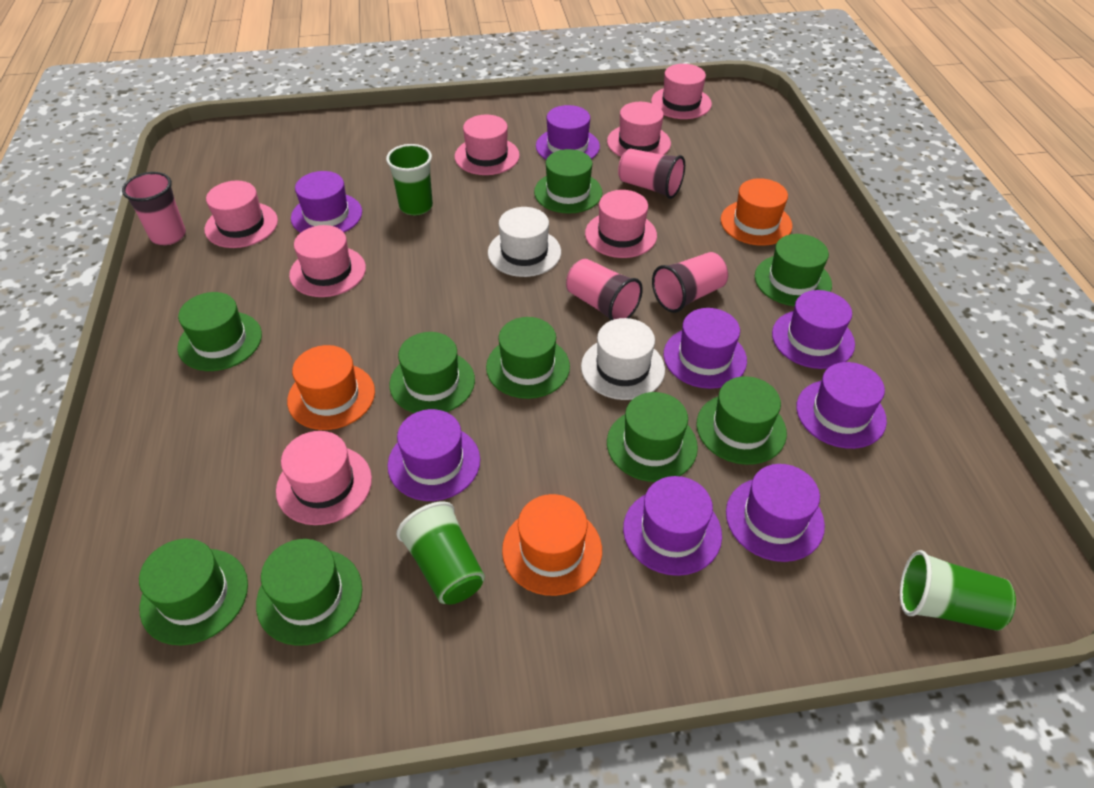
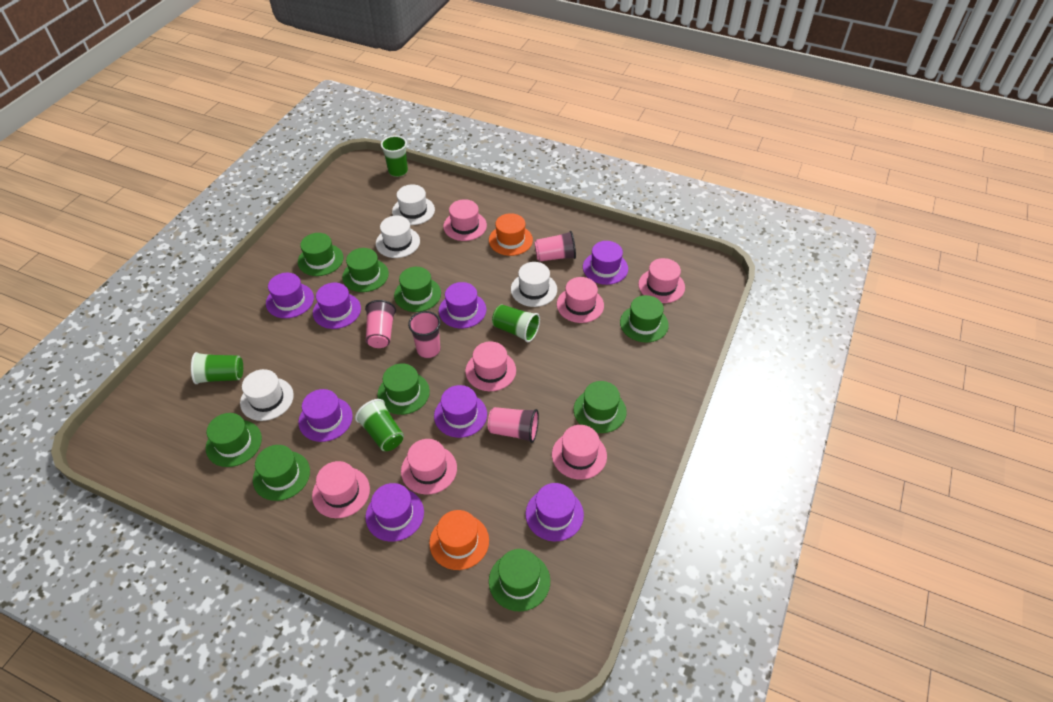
green cup: 3 -> 4
orange hat: 3 -> 2
white hat: 2 -> 4

